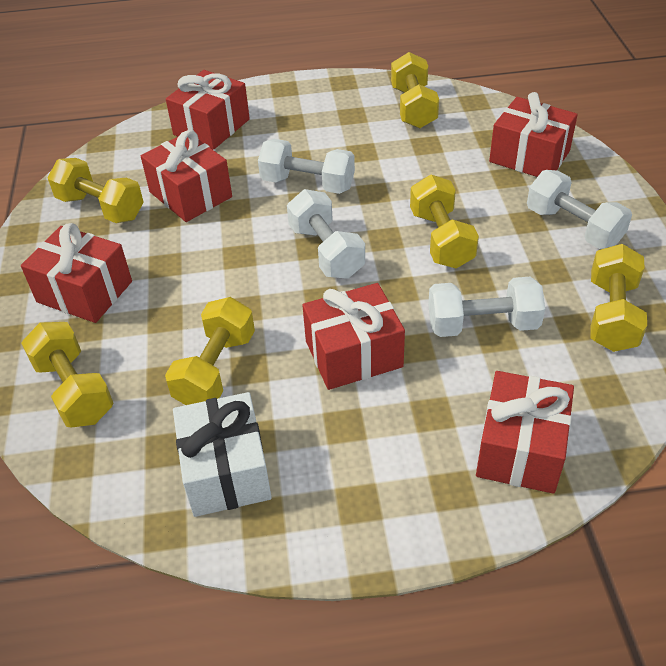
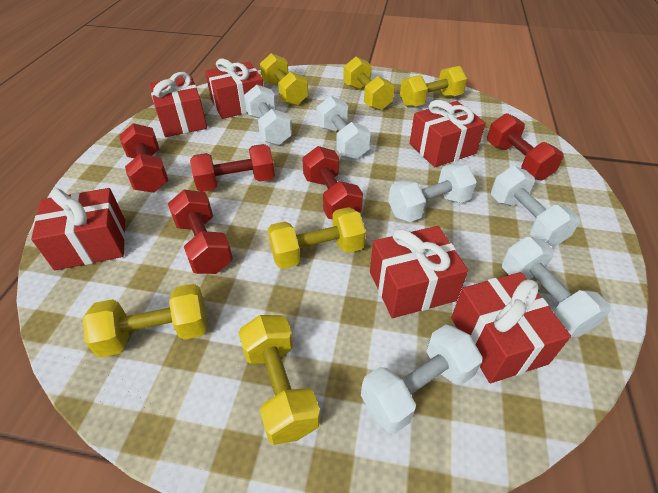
red dumbbell: 0 -> 5
white dumbbell: 4 -> 6
white gift: 1 -> 0

